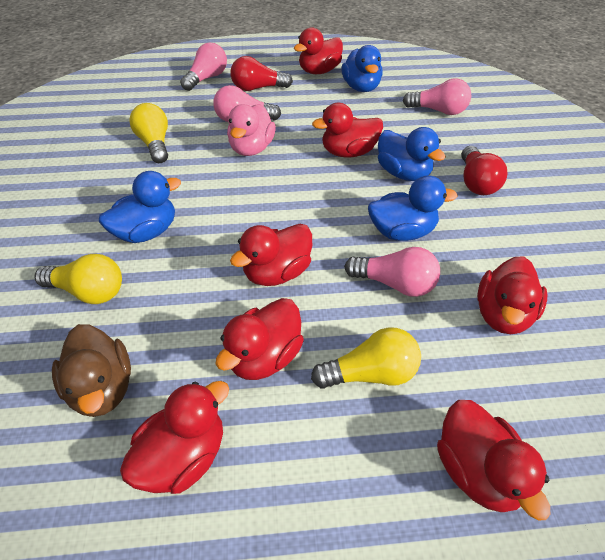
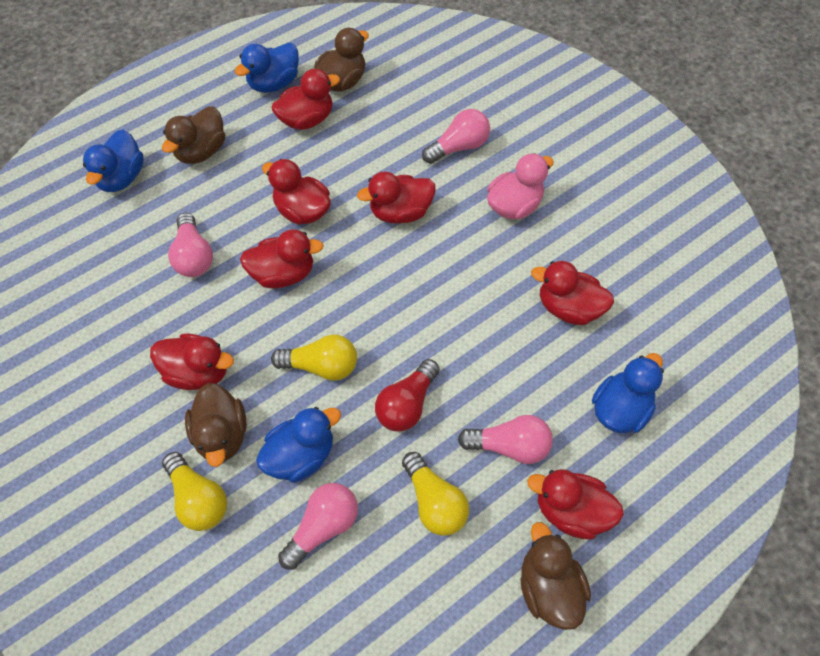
brown duck: 1 -> 4
red light bulb: 2 -> 1

